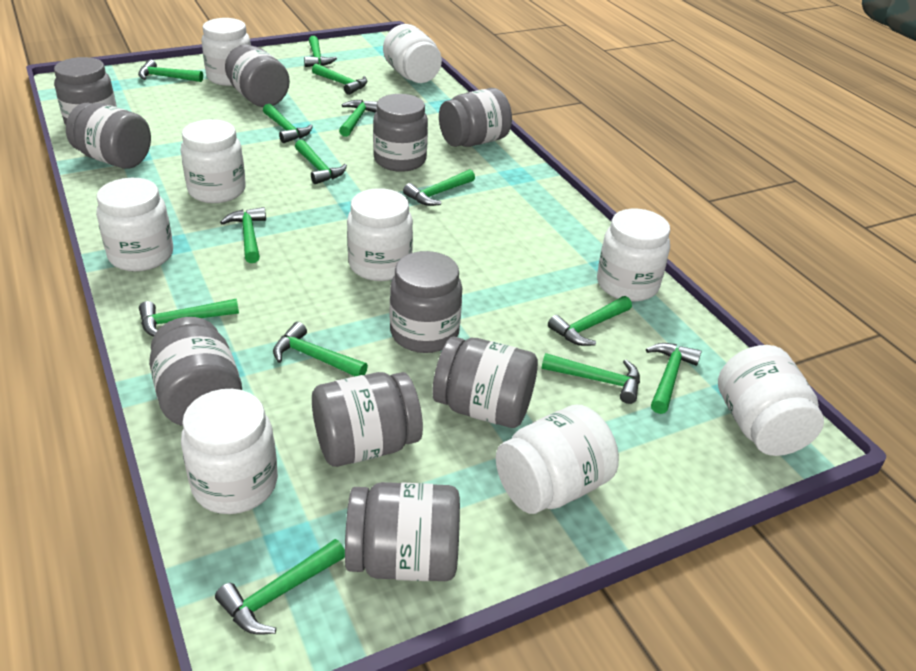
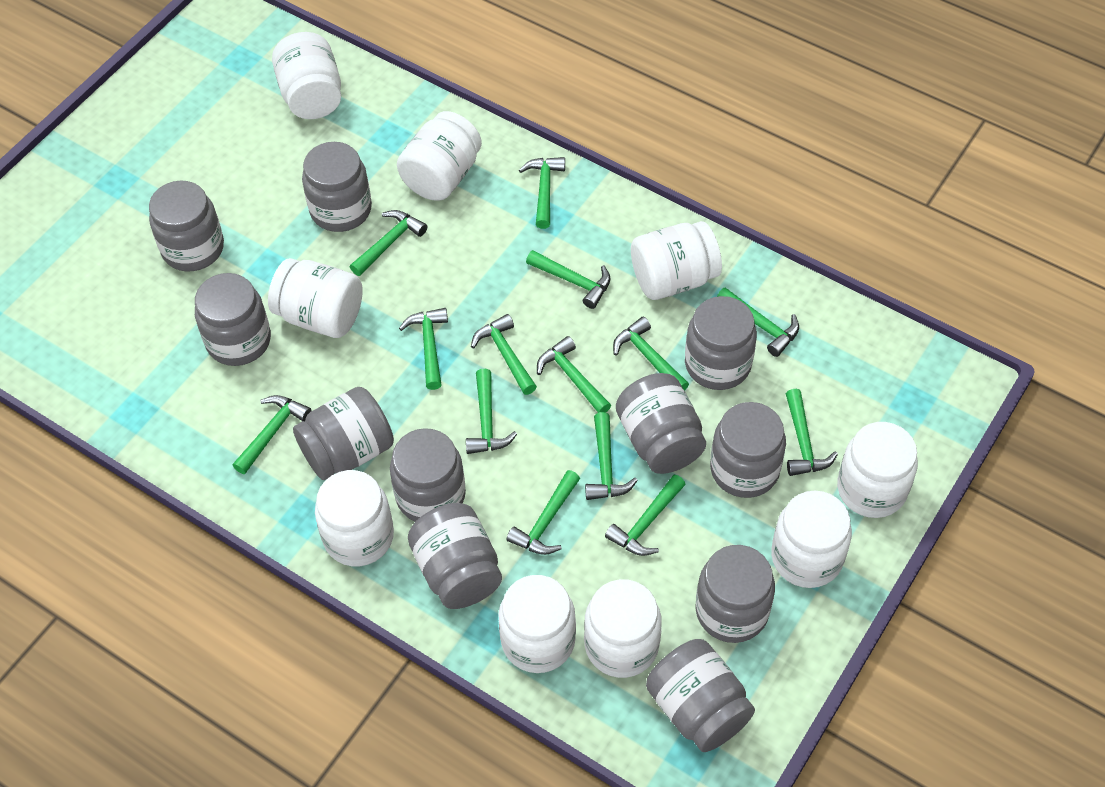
grey jar: 10 -> 11

